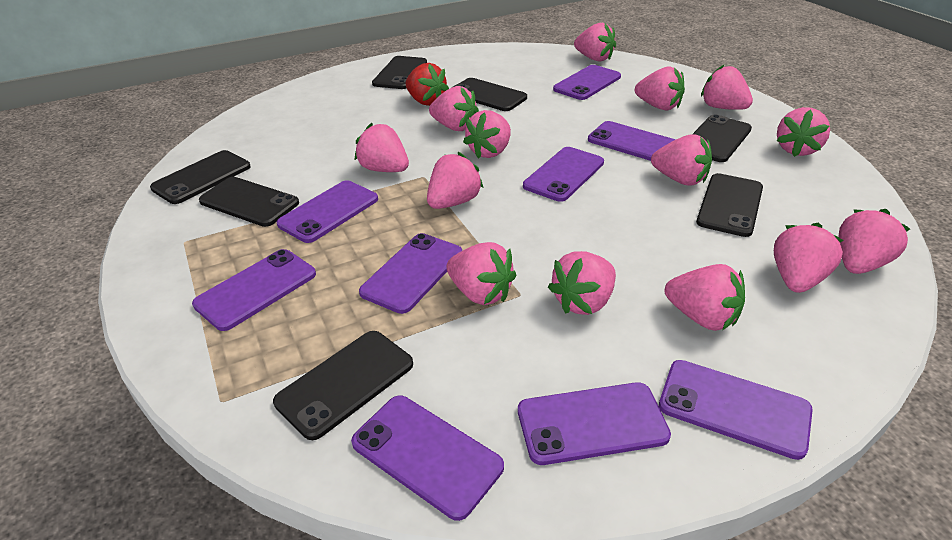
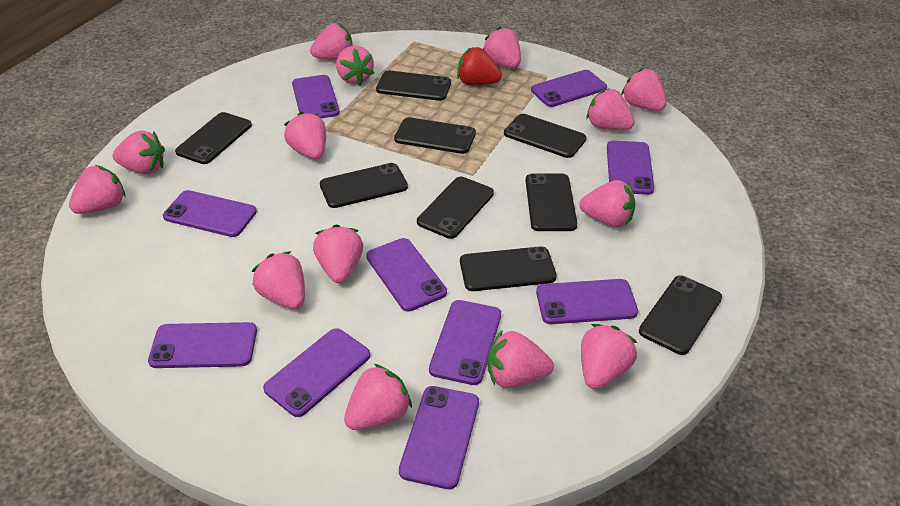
black phone: 7 -> 9
purple phone: 9 -> 10

